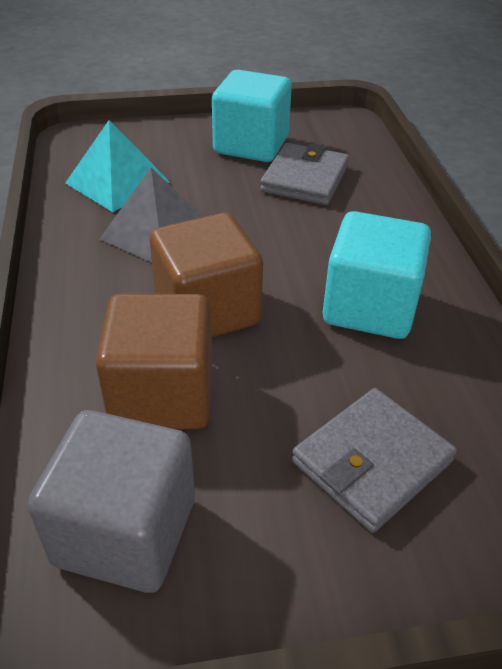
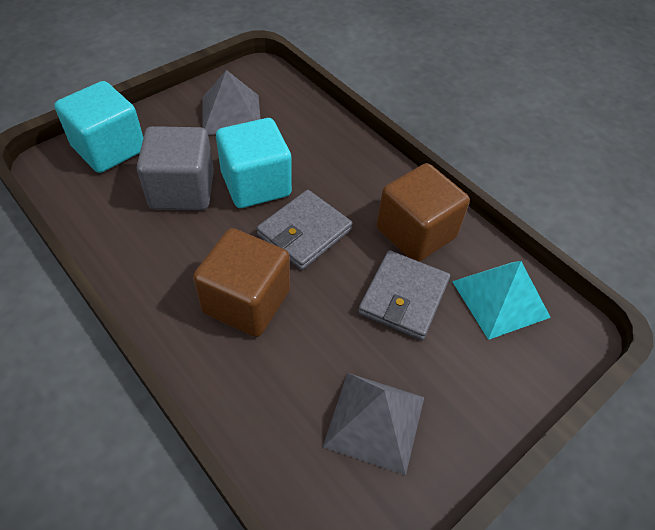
grey pyramid: 1 -> 2

